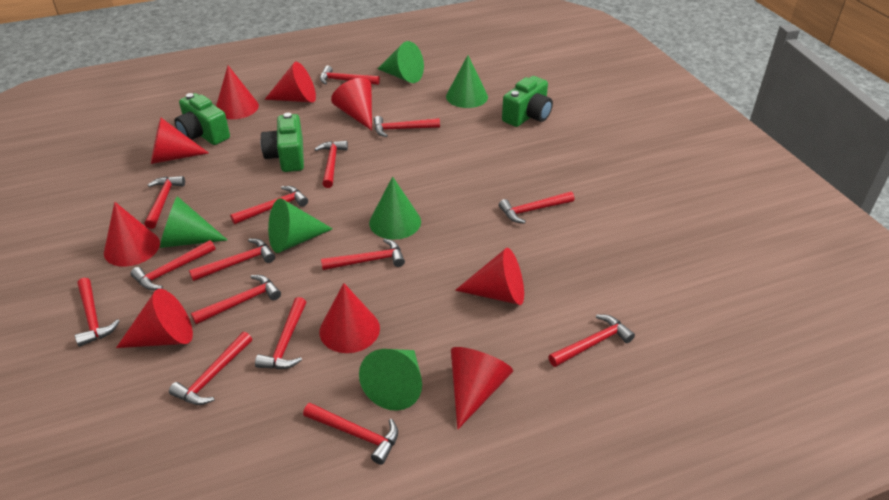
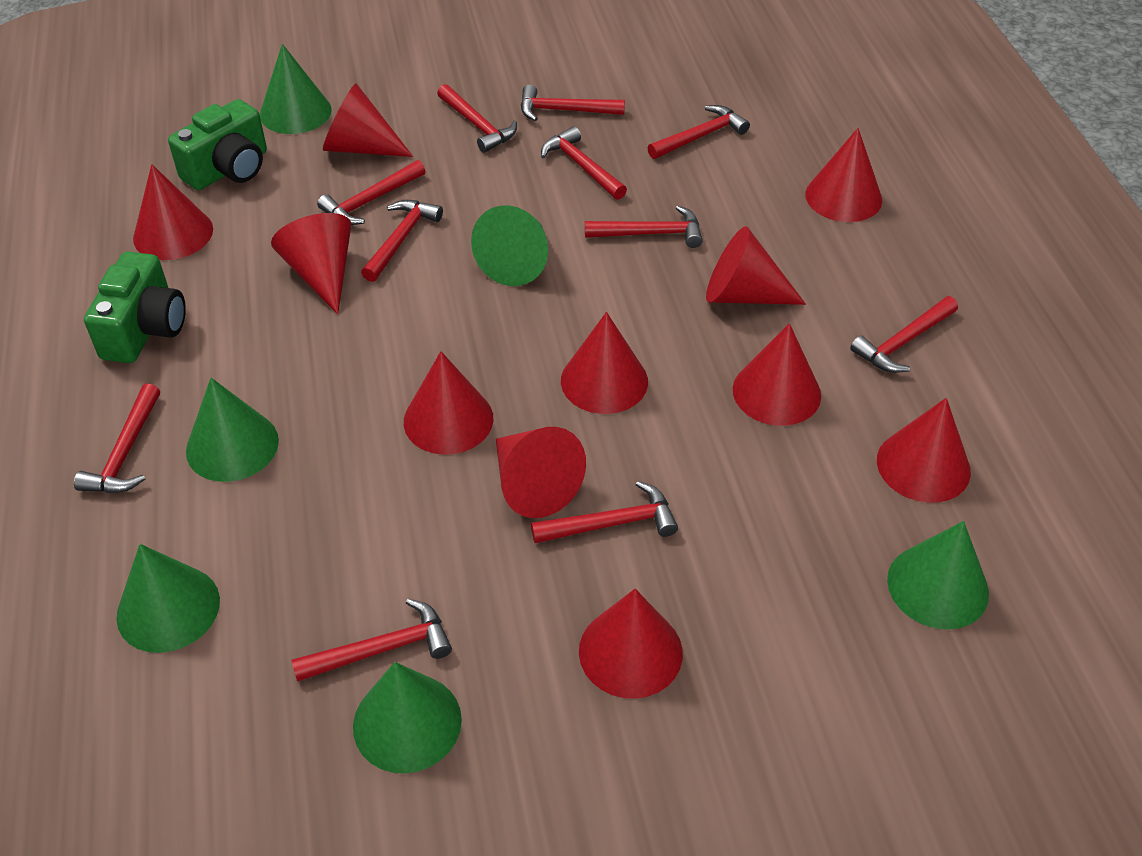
green camera: 3 -> 2
red cone: 9 -> 11
red hammer: 15 -> 11

